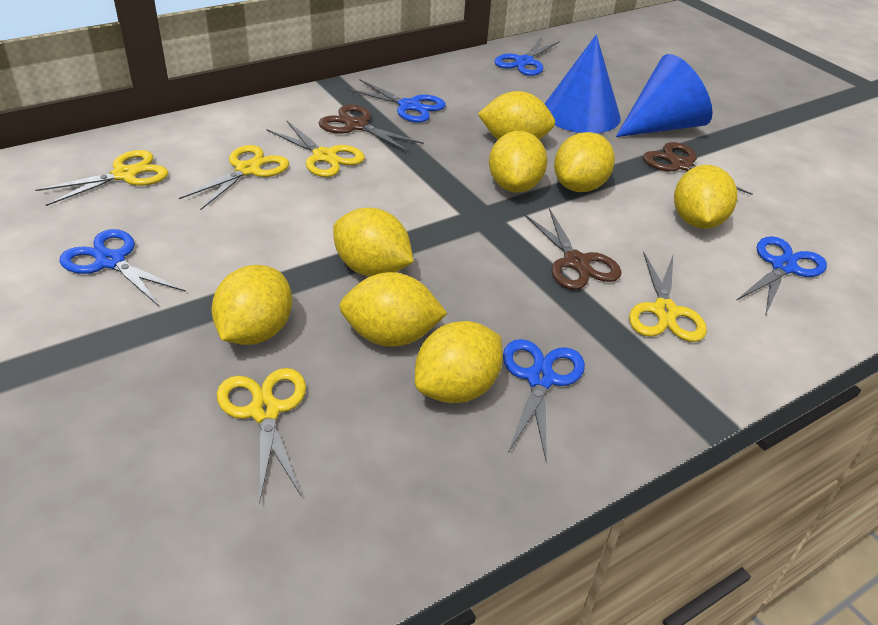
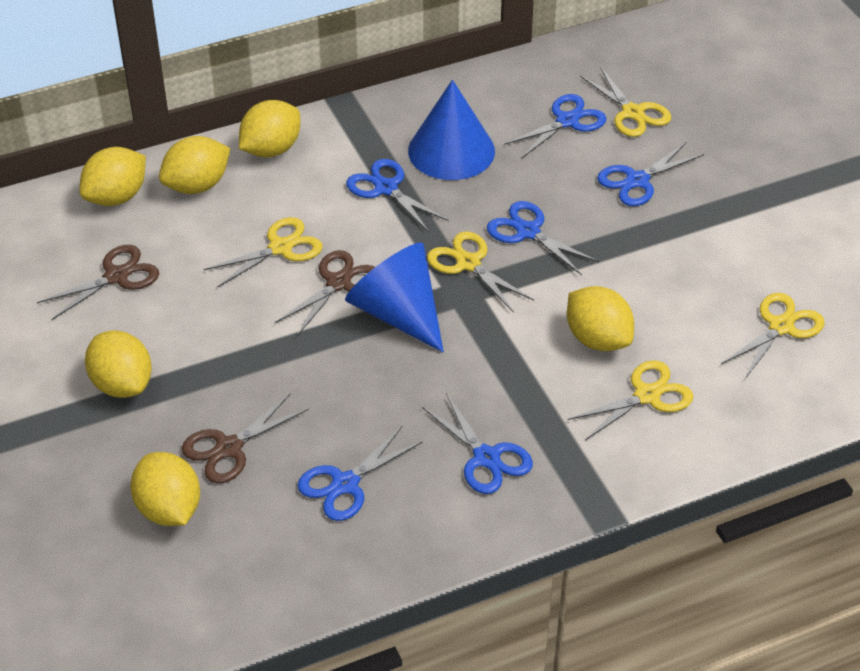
blue scissors: 5 -> 6
yellow lemon: 8 -> 6

